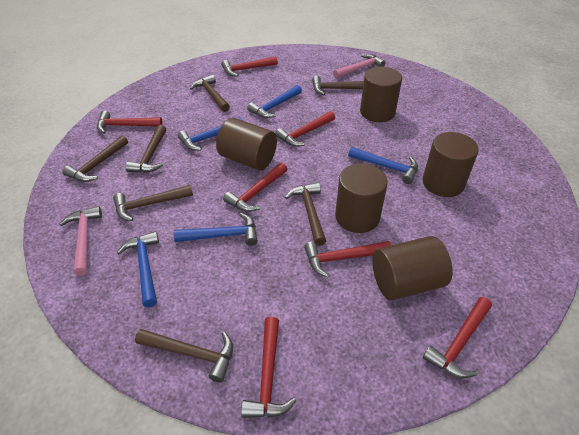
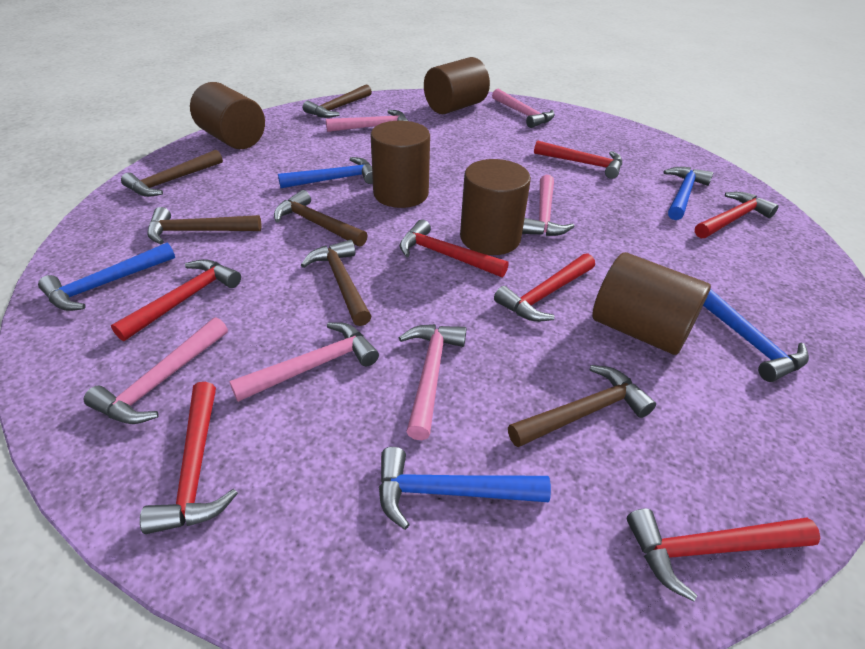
brown hammer: 7 -> 6
pink hammer: 2 -> 6

